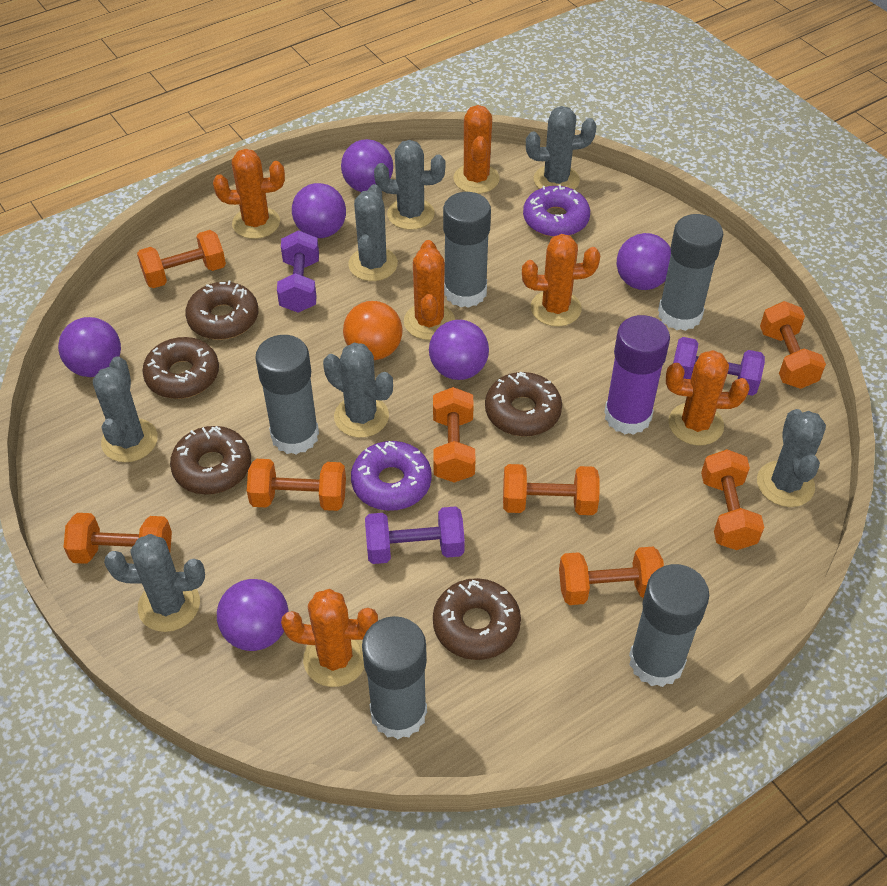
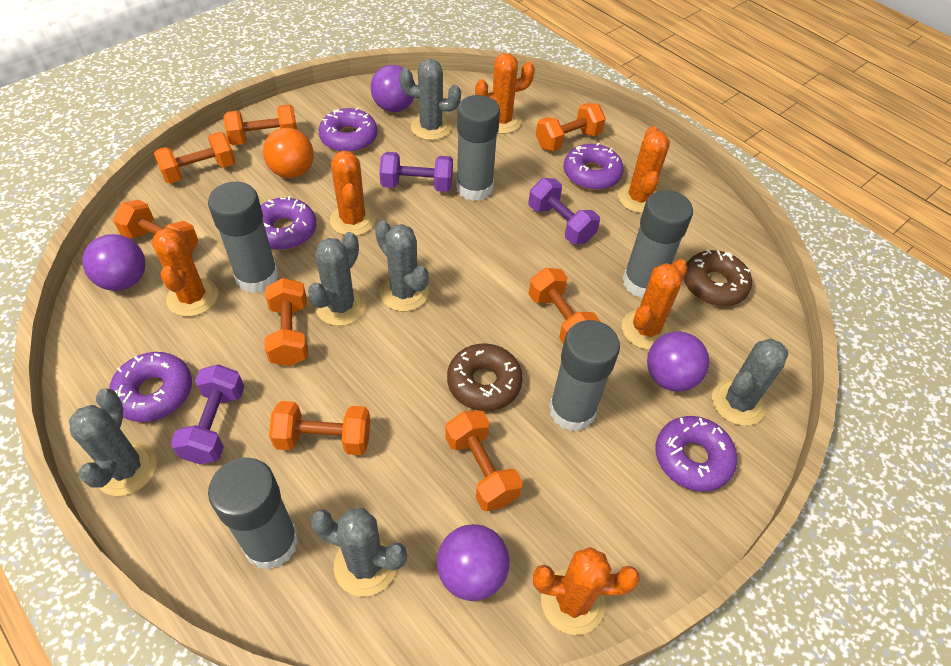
brown donut: 5 -> 2
grey cactus: 7 -> 6
purple ball: 6 -> 4
purple donut: 2 -> 5
purple glue stick: 1 -> 0

